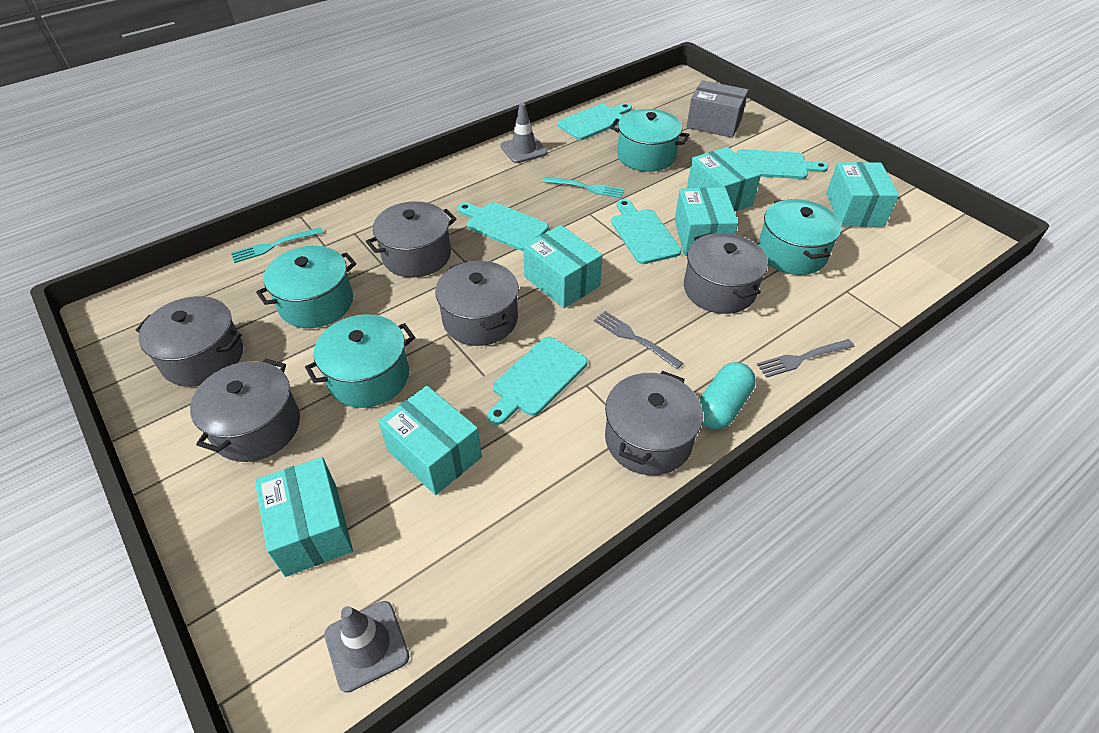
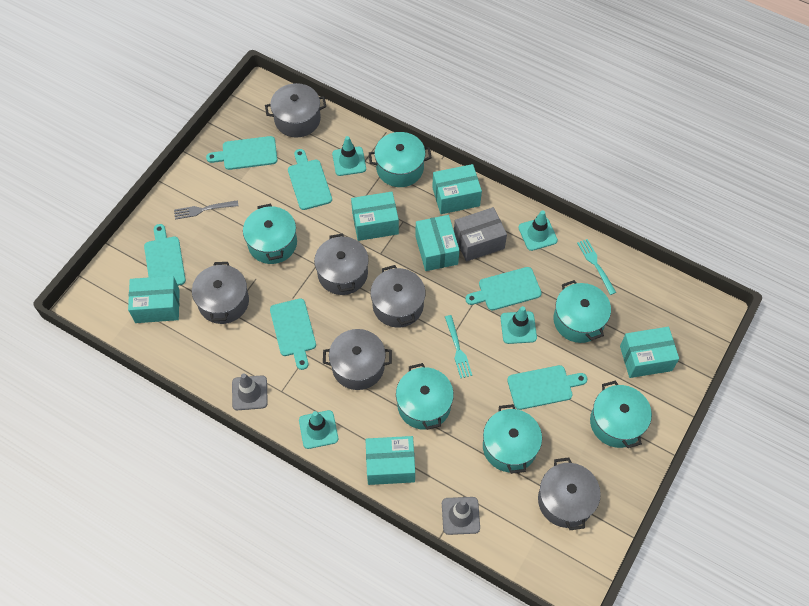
grey fork: 2 -> 1
turquoise capsule: 1 -> 0
turquoise cutting board: 5 -> 6
turquoise pot: 4 -> 6
turquoise traffic cone: 0 -> 4

